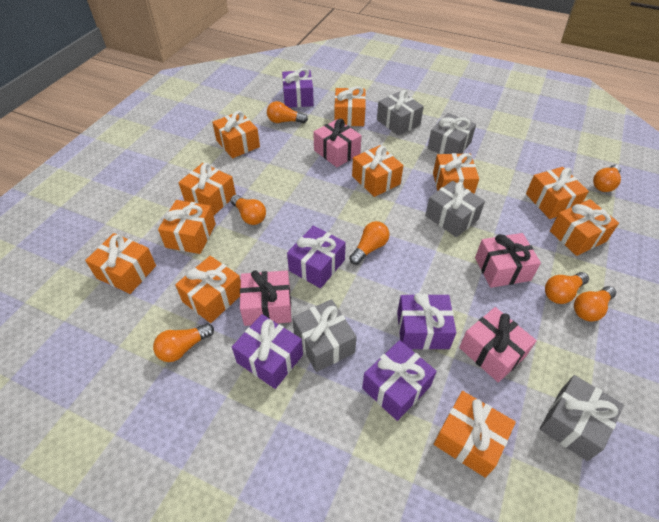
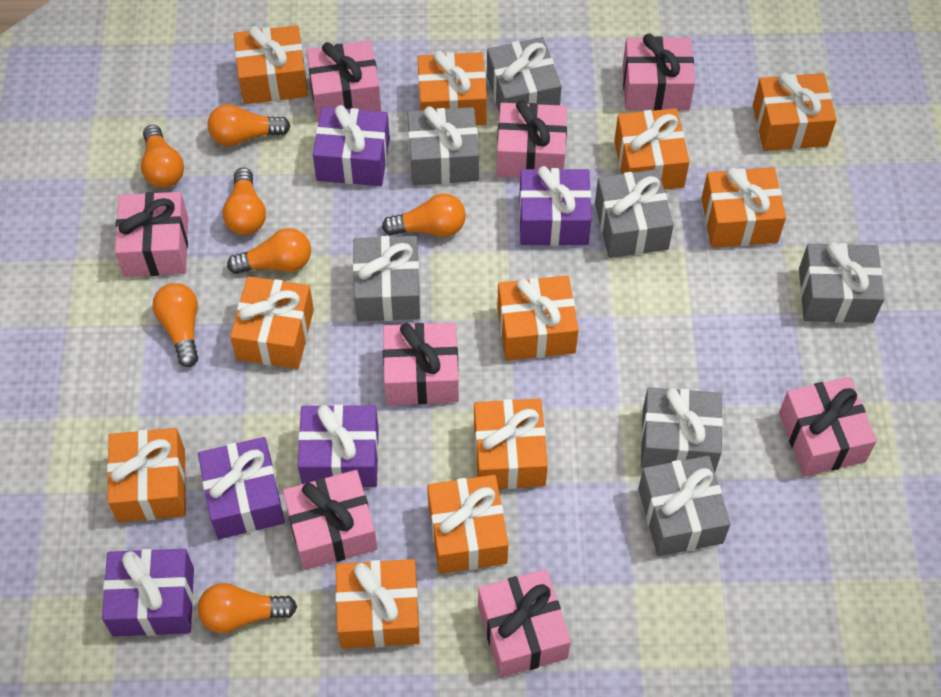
grey gift: 5 -> 7
pink gift: 4 -> 8

